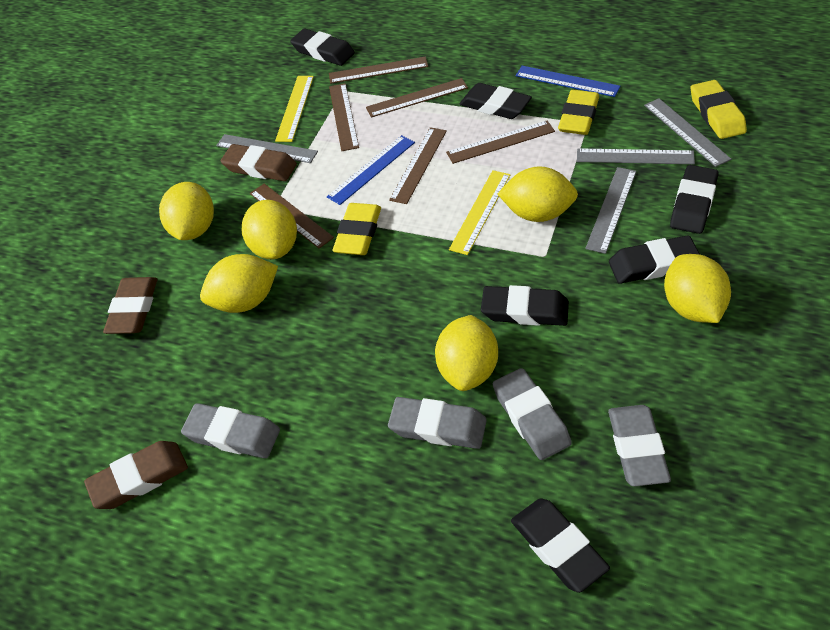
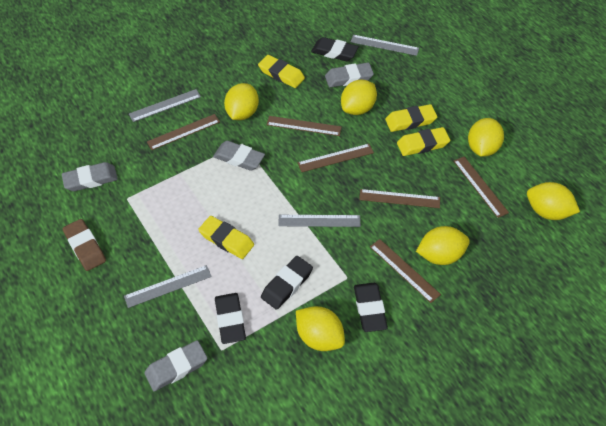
black eraser: 6 -> 4
blue ruler: 2 -> 0
brown eraser: 3 -> 1
yellow eraser: 3 -> 4
yellow ruler: 2 -> 0

